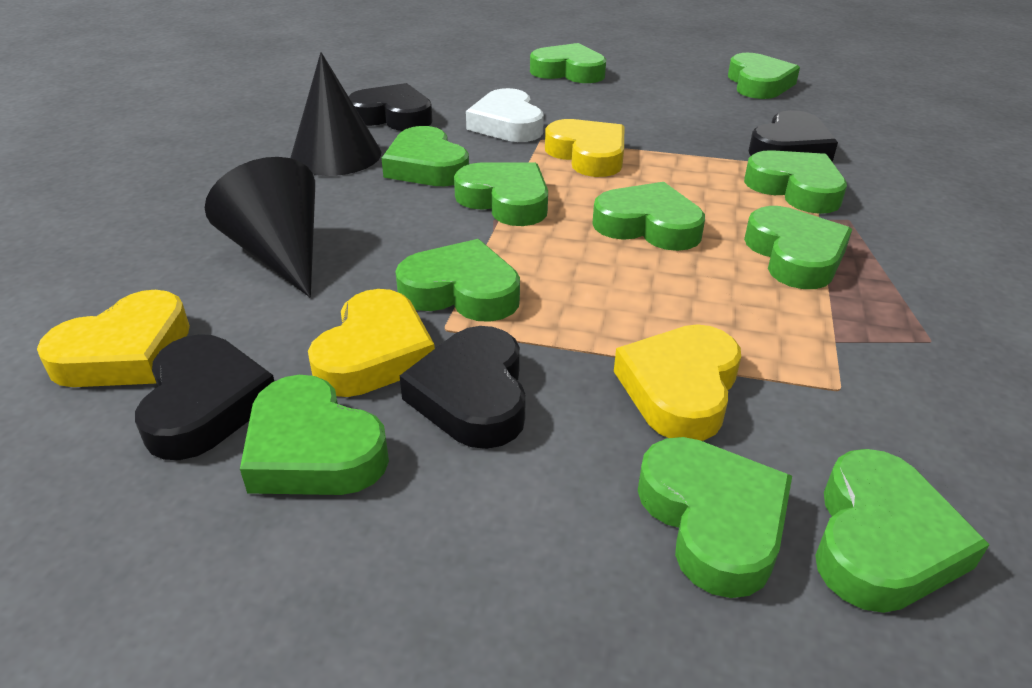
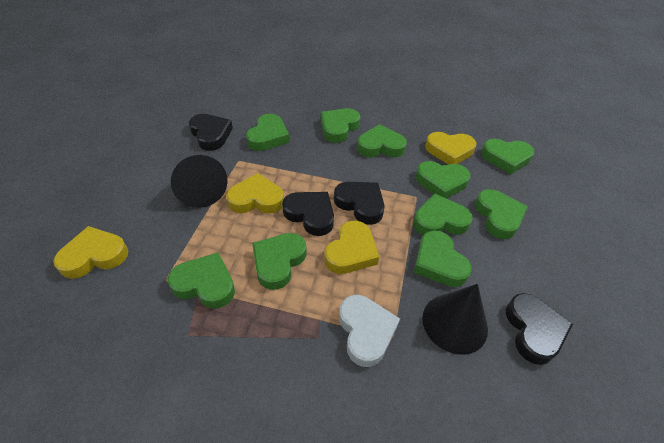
green heart: 11 -> 10

